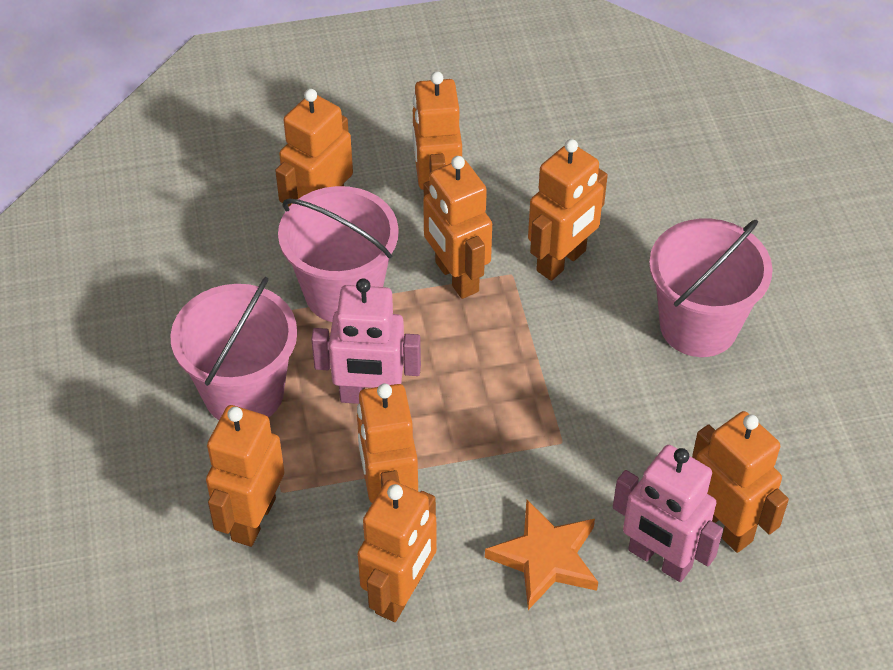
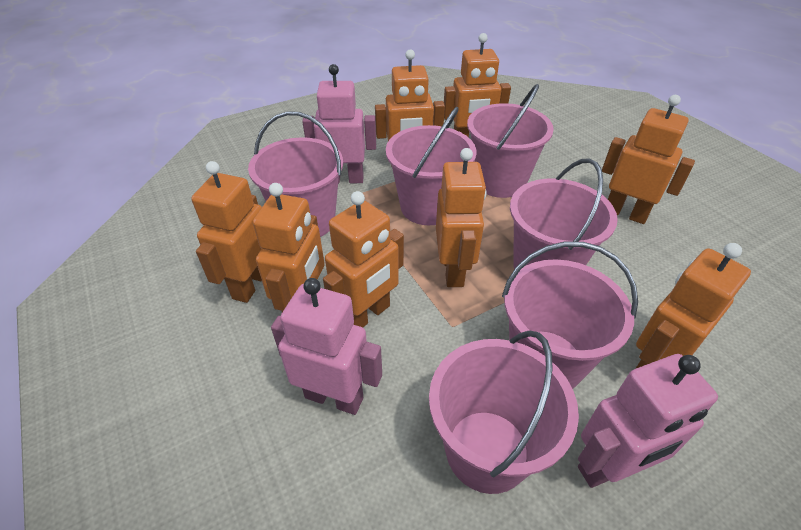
orange star: 1 -> 0
pink bucket: 3 -> 6
pink robot: 2 -> 3

